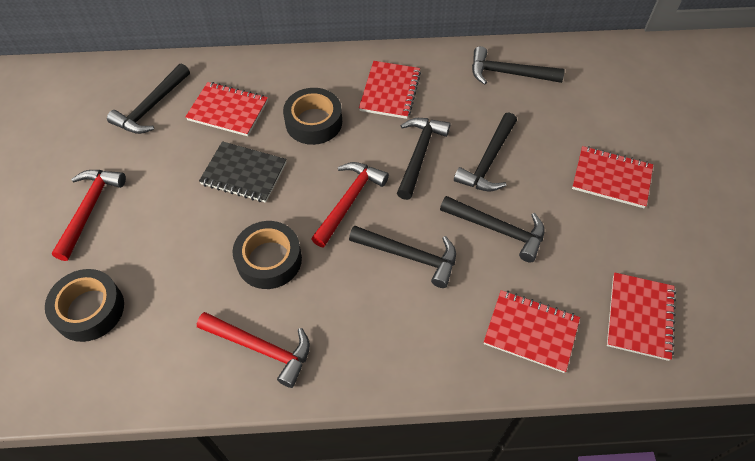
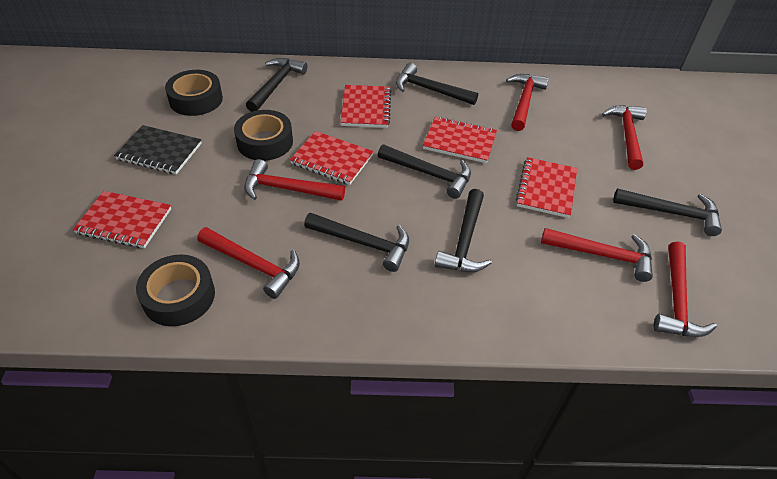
red hammer: 3 -> 6

